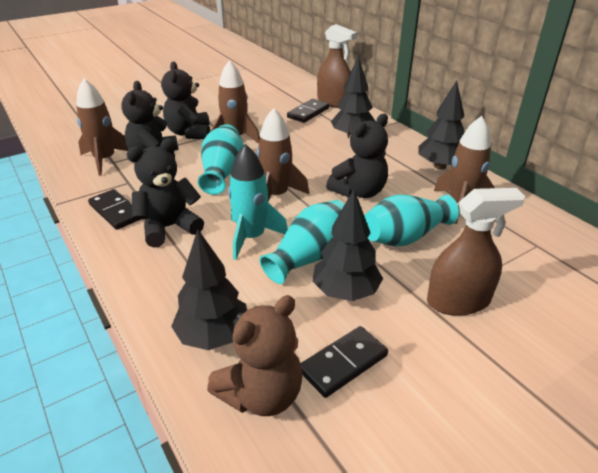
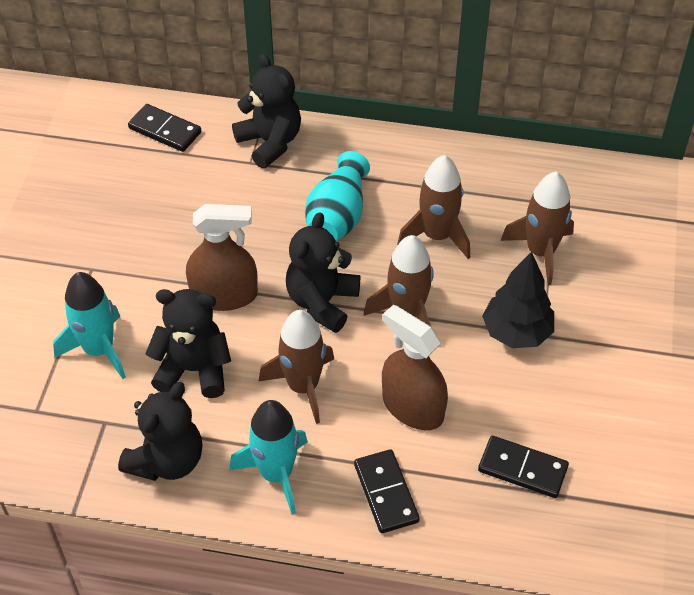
black tree: 4 -> 1
brown teddy bear: 1 -> 0
turquoise rocket: 1 -> 2
turquoise vase: 3 -> 1

